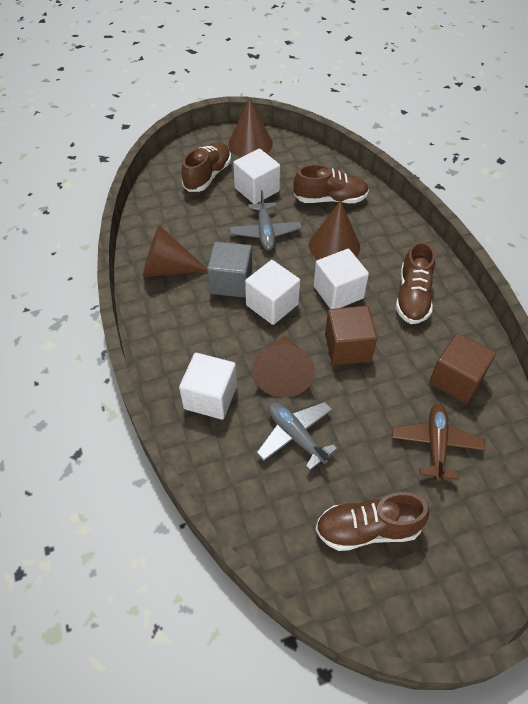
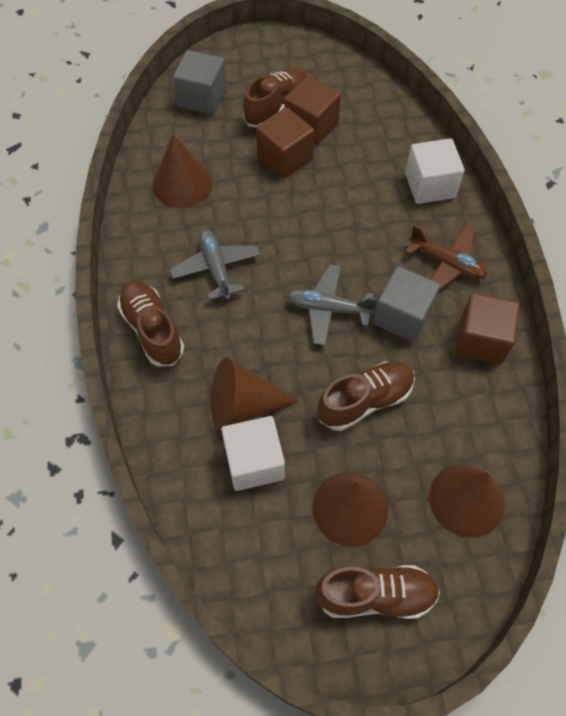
brown cube: 2 -> 3
grey cube: 1 -> 2
white cube: 4 -> 2

